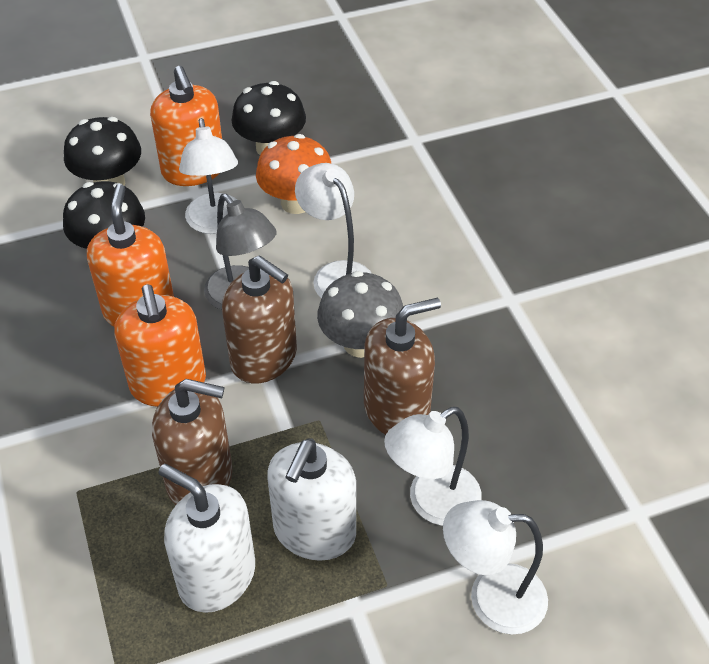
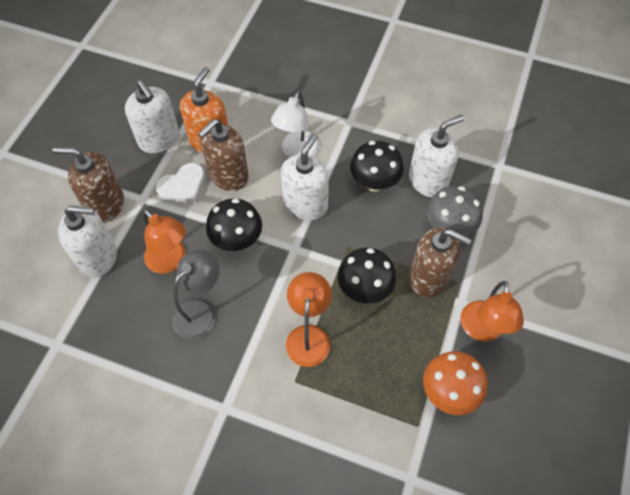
orange lamp: 0 -> 3
orange soap dispenser: 3 -> 1
white heart: 0 -> 1
white lamp: 4 -> 1
white soap dispenser: 2 -> 4

